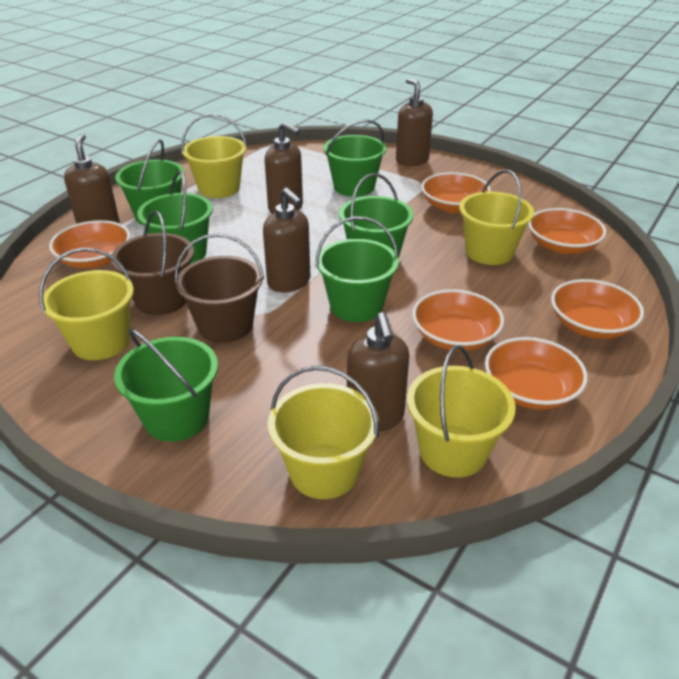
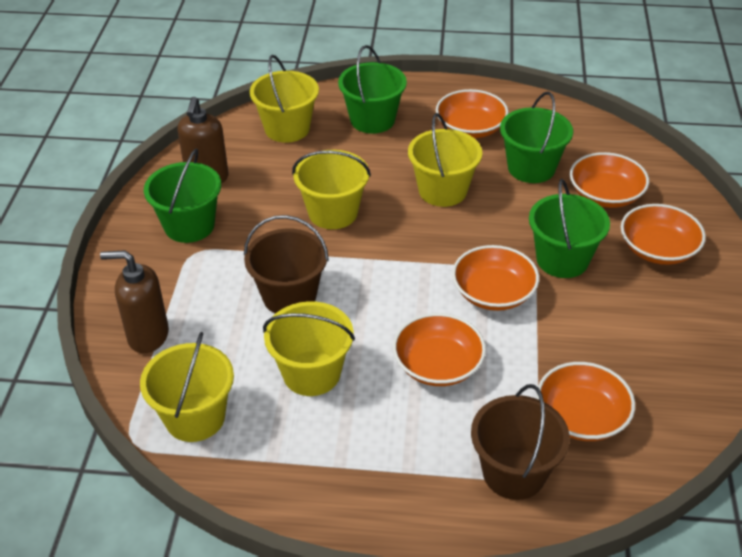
brown soap dispenser: 5 -> 2
green bucket: 6 -> 4

